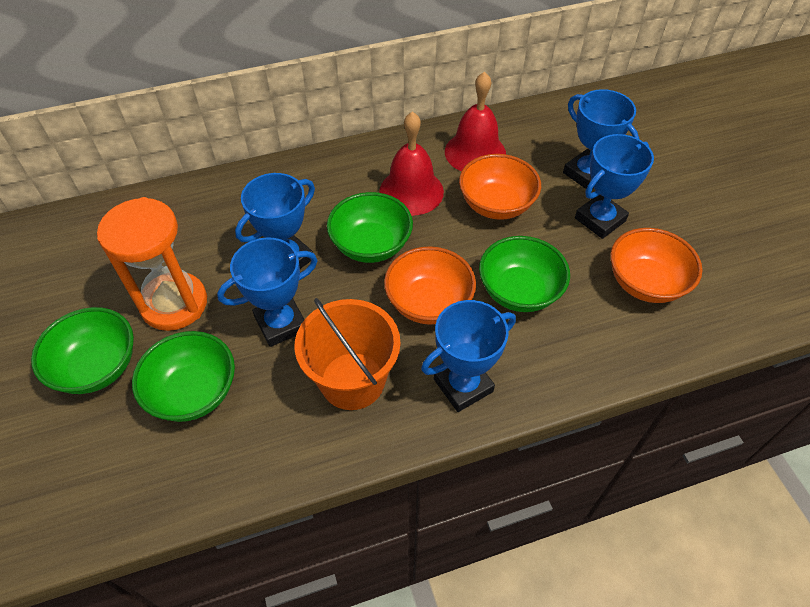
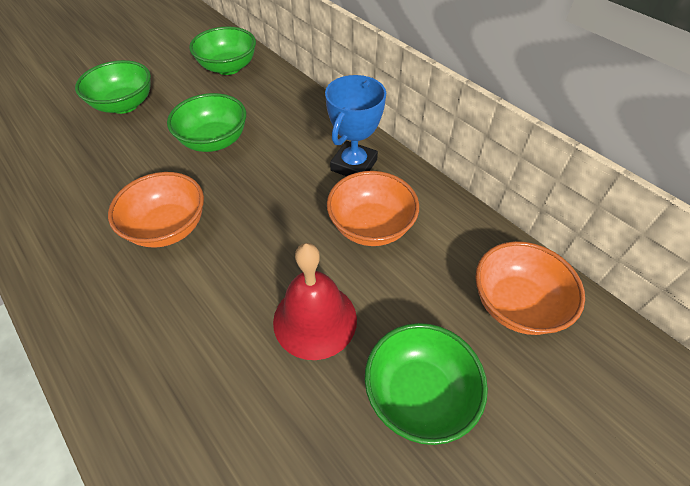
blue trophy: 5 -> 1
orange bucket: 1 -> 0
orange hourglass: 1 -> 0
red bell: 2 -> 1

